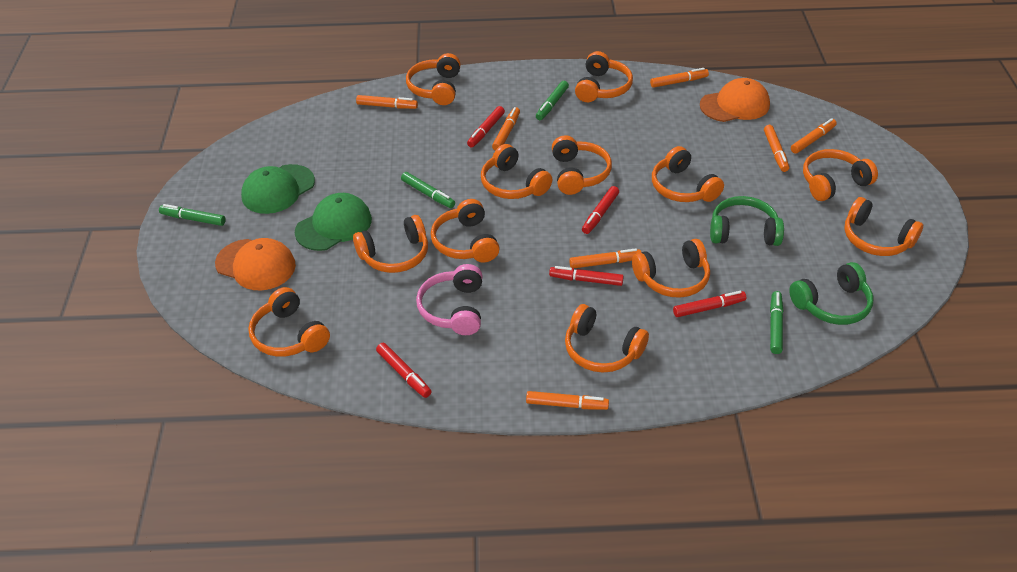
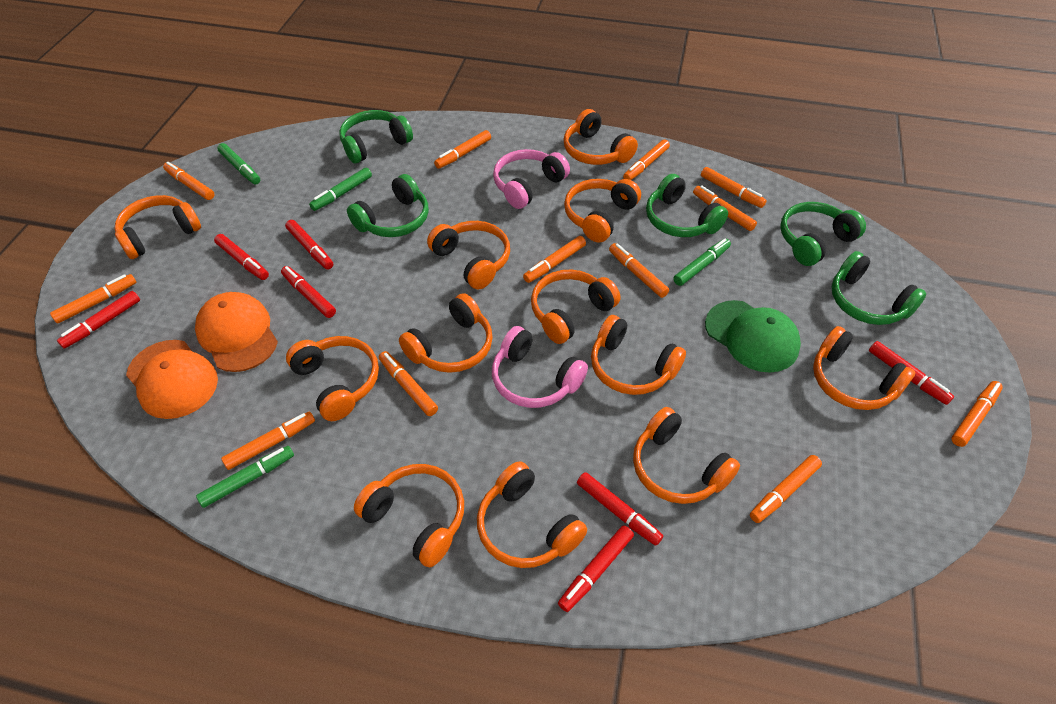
green cap: 2 -> 1
green headphones: 2 -> 5
orange marker: 7 -> 12
pink headphones: 1 -> 2
red marker: 5 -> 7

